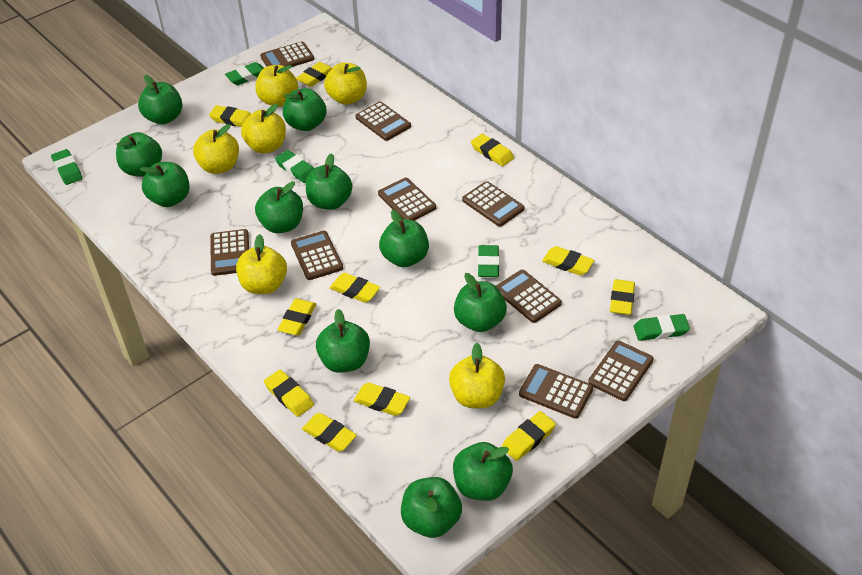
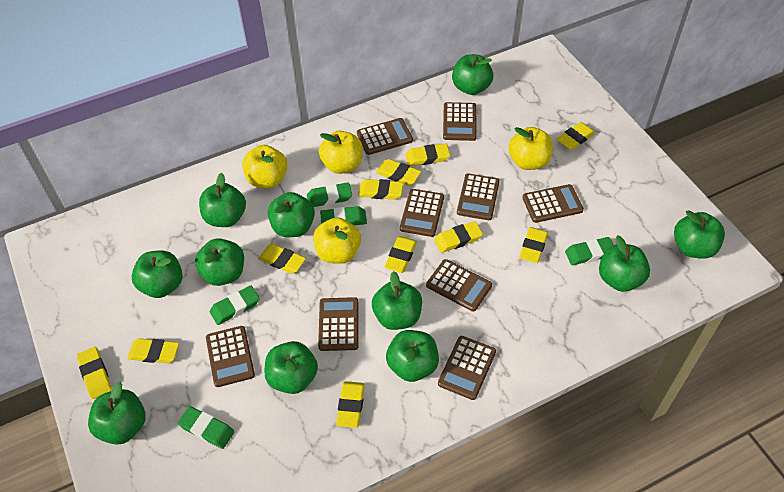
yellow apple: 6 -> 4

